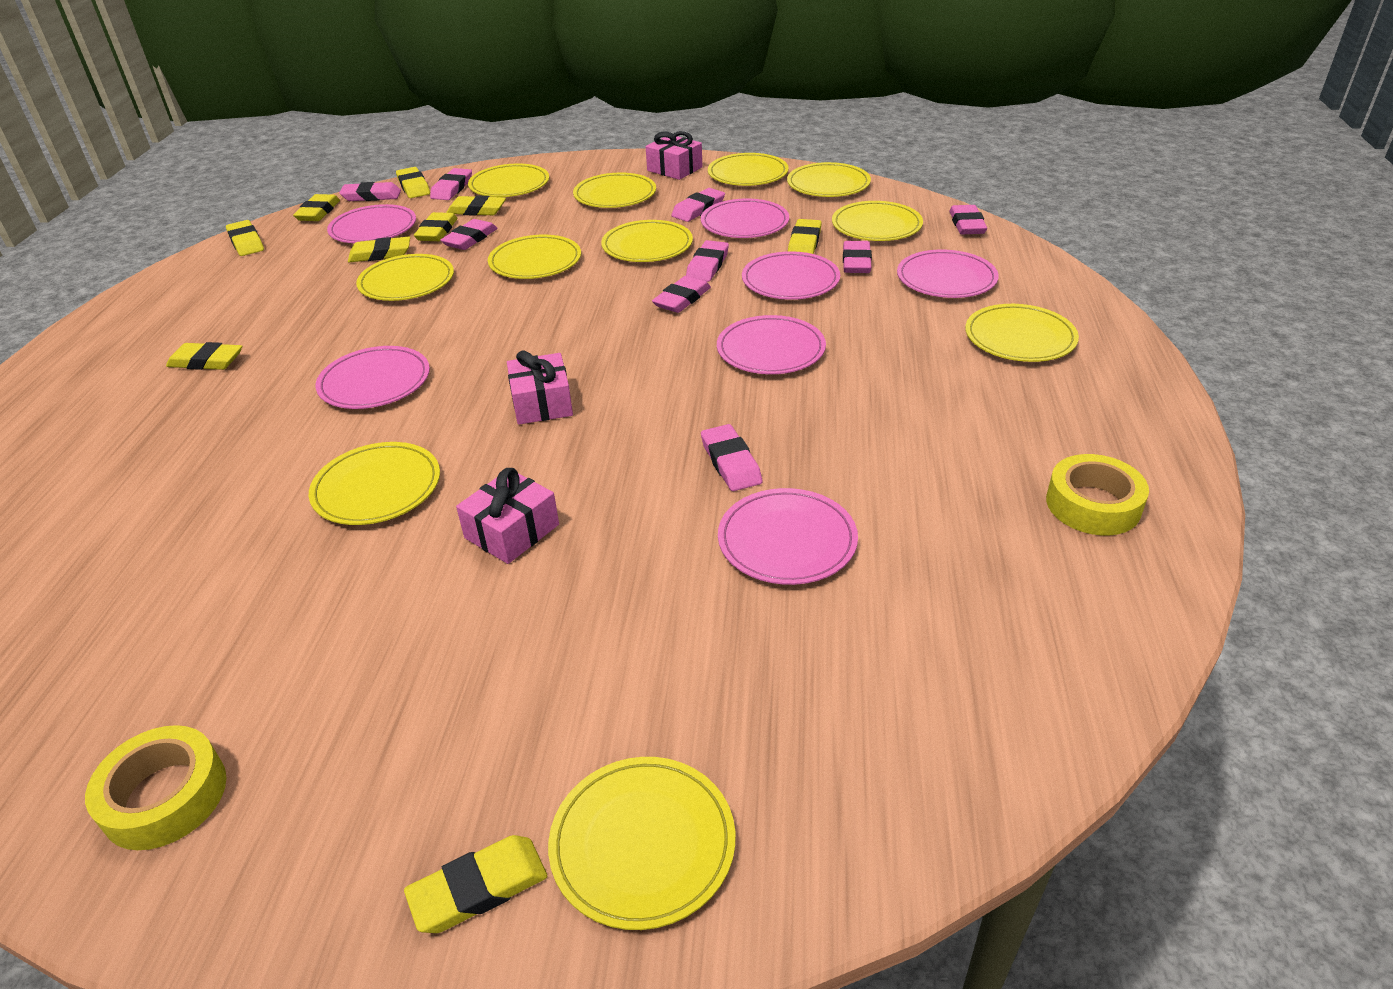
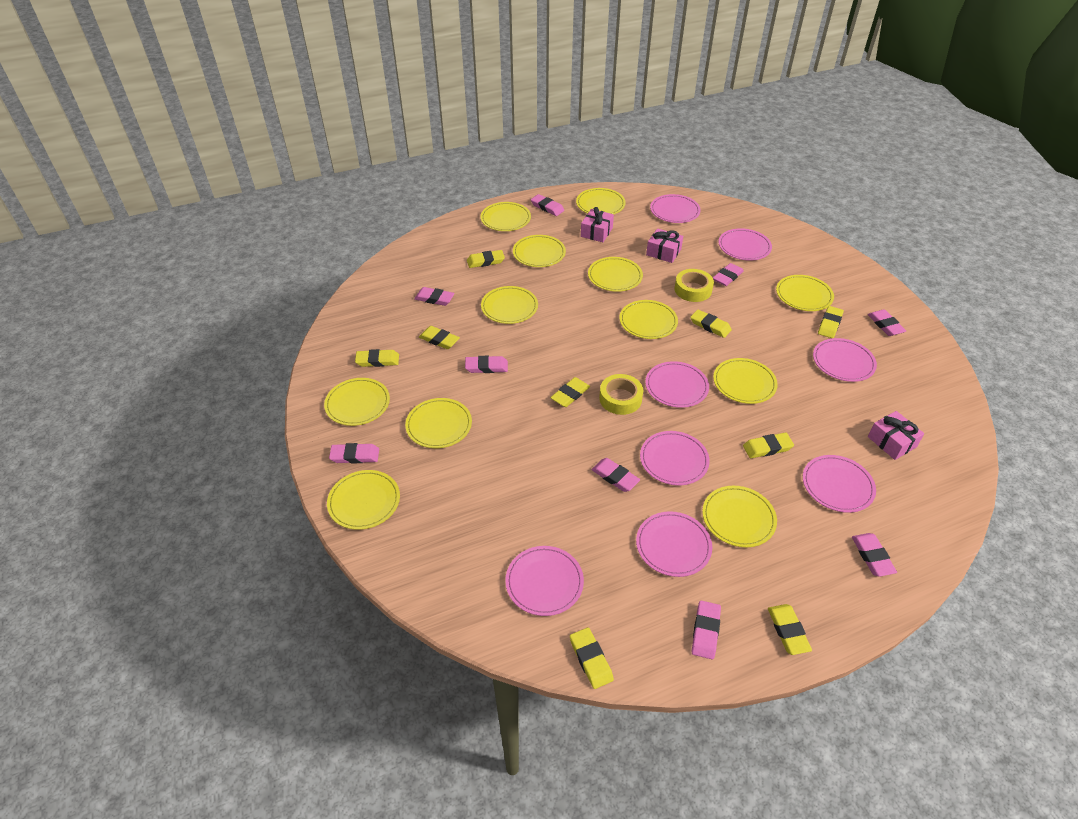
pink plate: 7 -> 8
yellow plate: 11 -> 12

